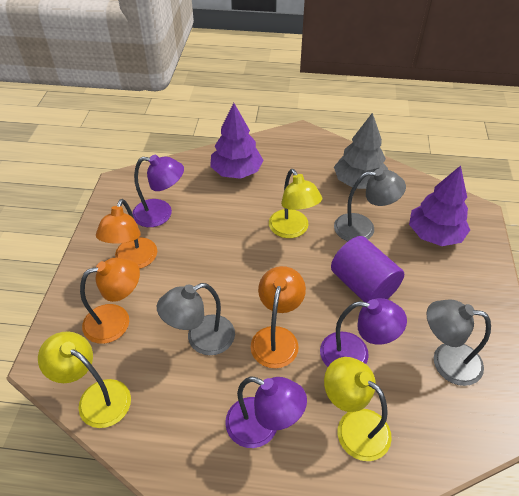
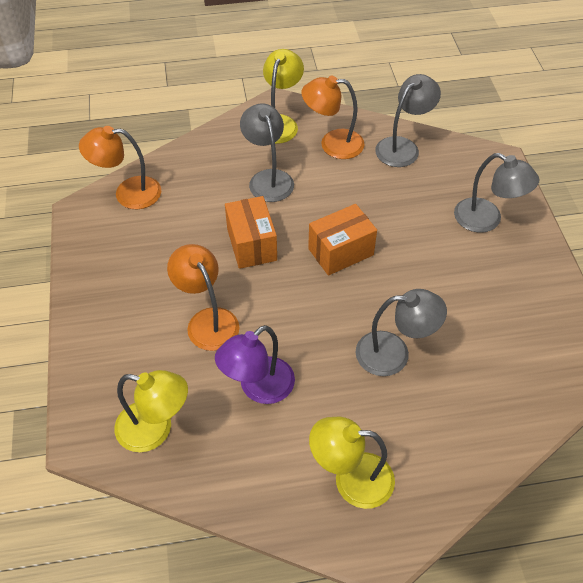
grey lamp: 3 -> 4
grey tree: 1 -> 0
orange box: 0 -> 2
purple cylinder: 1 -> 0
purple lamp: 3 -> 1
purple tree: 2 -> 0

